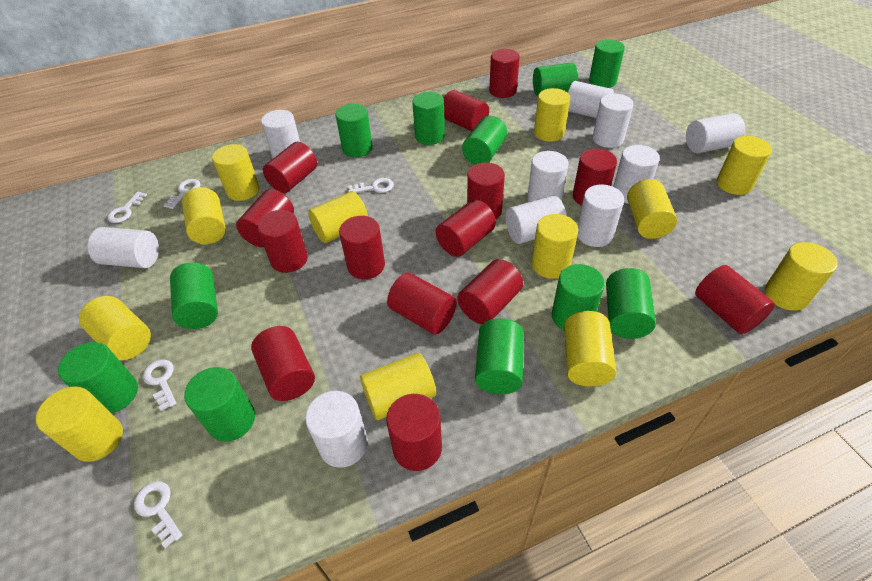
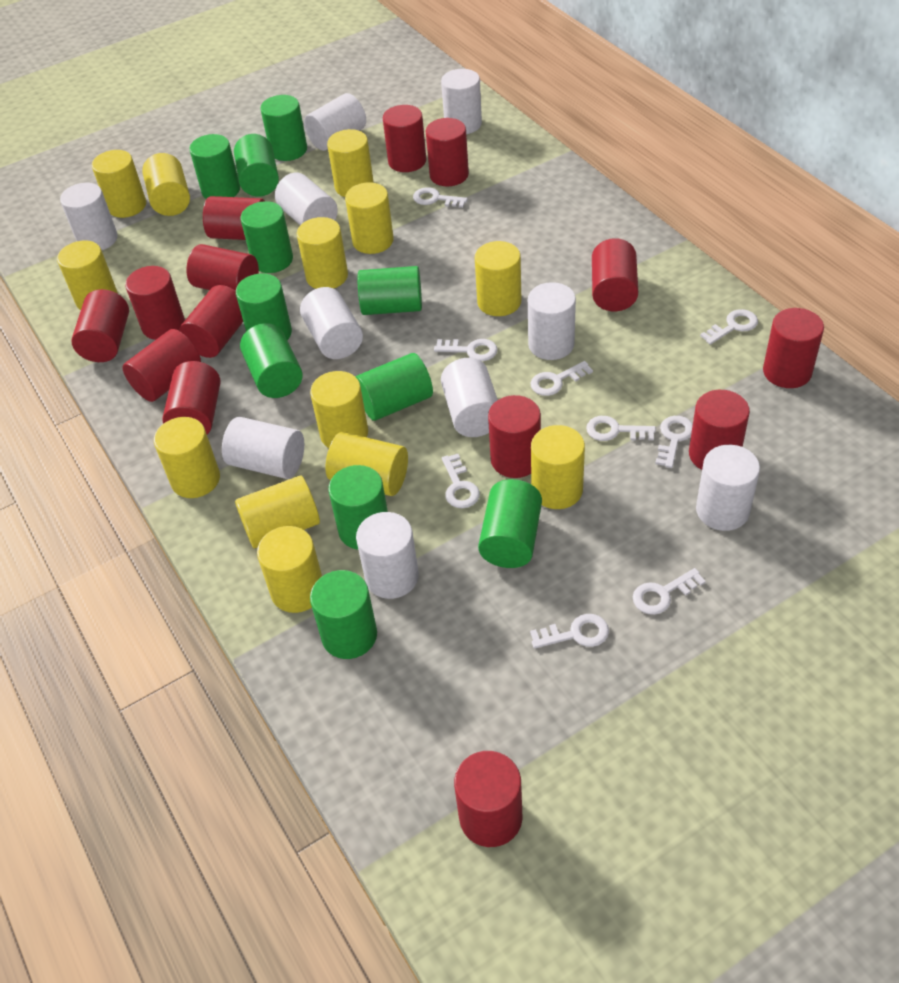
white key: 5 -> 9
yellow cylinder: 12 -> 13

